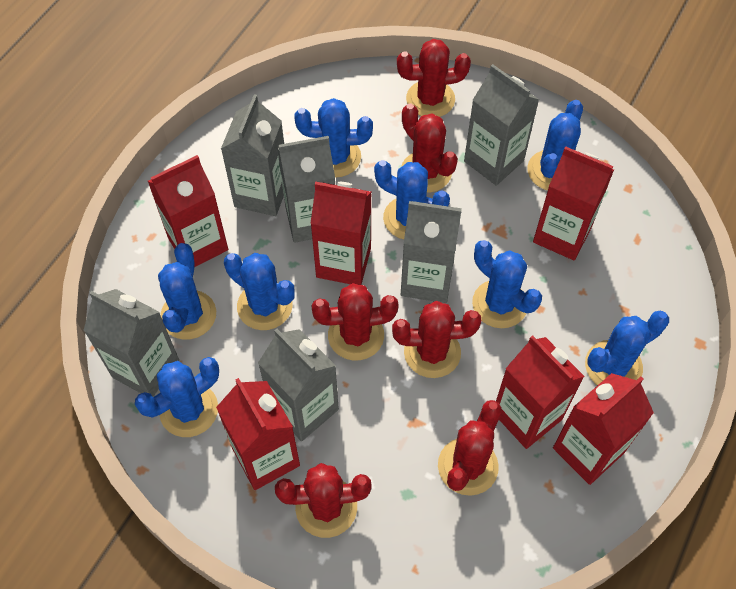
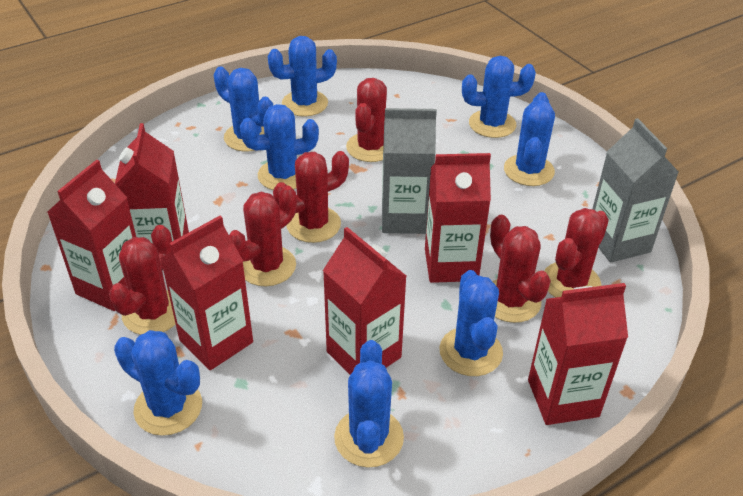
grey carton: 6 -> 2

